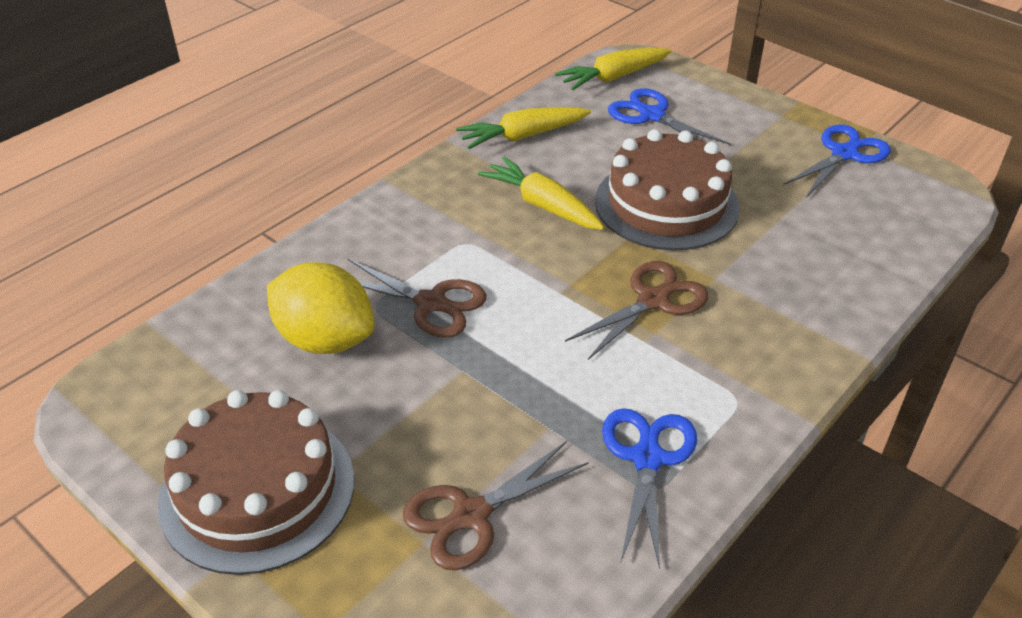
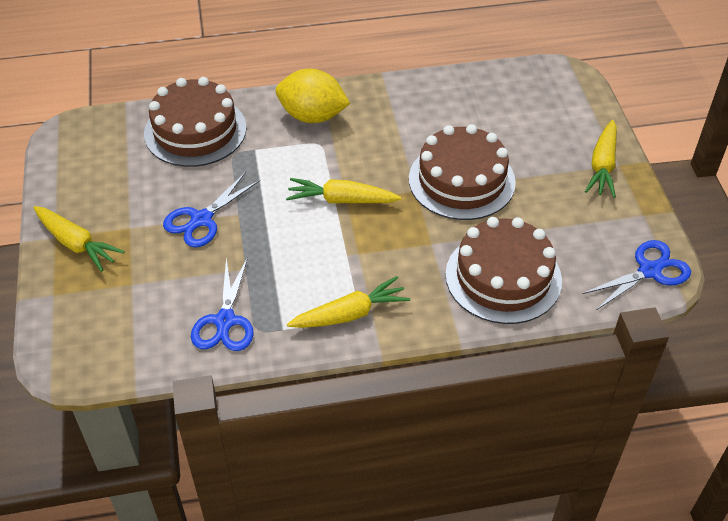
brown cake: 2 -> 3
brown scissors: 3 -> 0
yellow carrot: 3 -> 4

